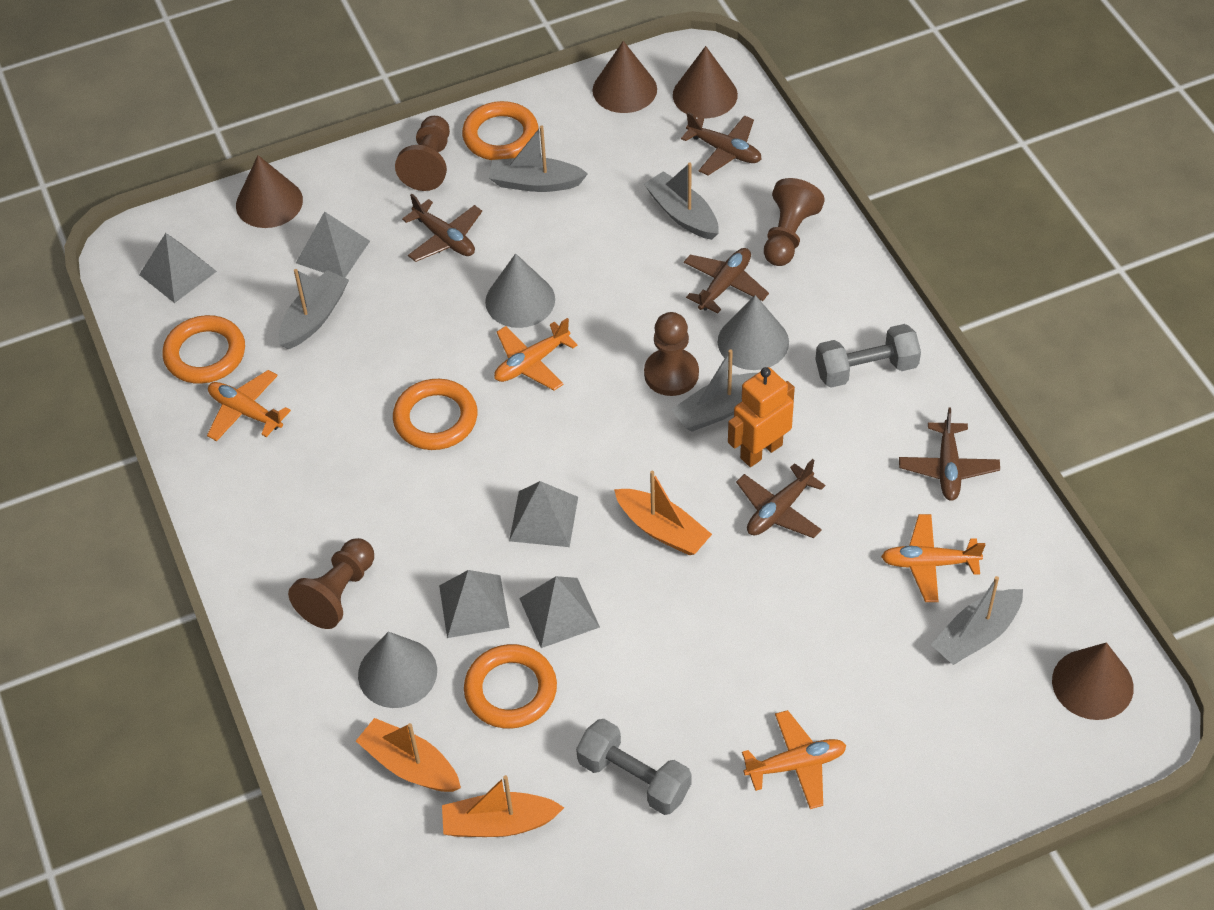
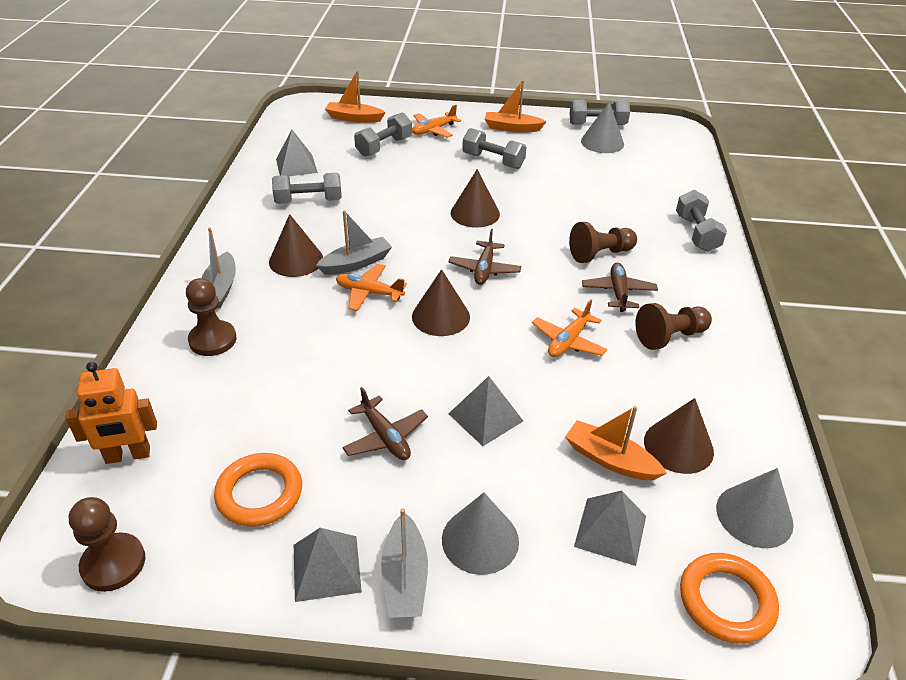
brown plane: 5 -> 3
grey boat: 5 -> 3
grey dumbbell: 2 -> 5
grey pyramid: 5 -> 4
orange plane: 4 -> 3
orange ring: 4 -> 2

